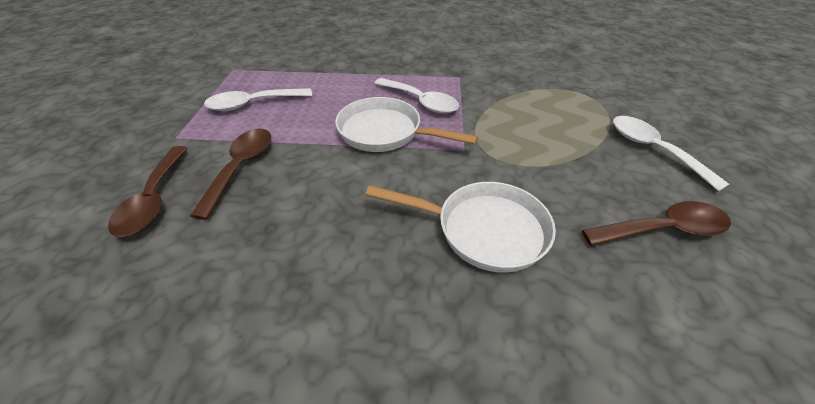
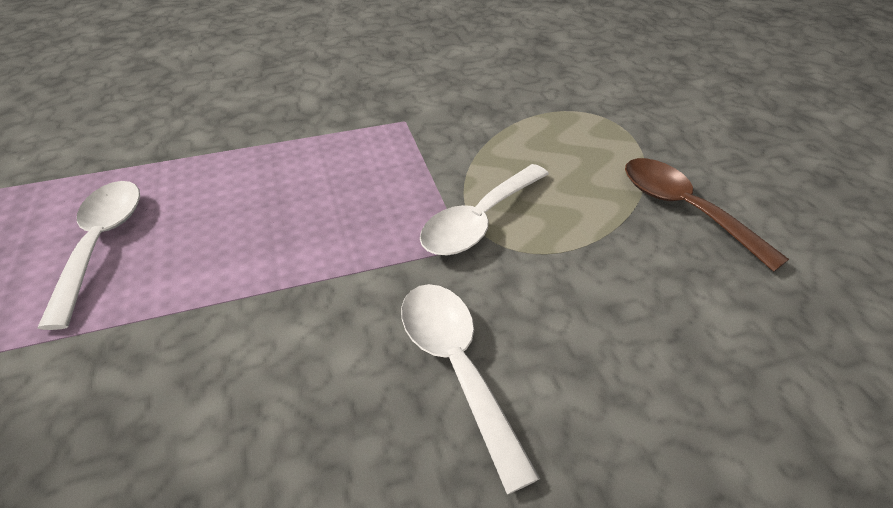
brown spoon: 3 -> 1
white pan: 2 -> 0

